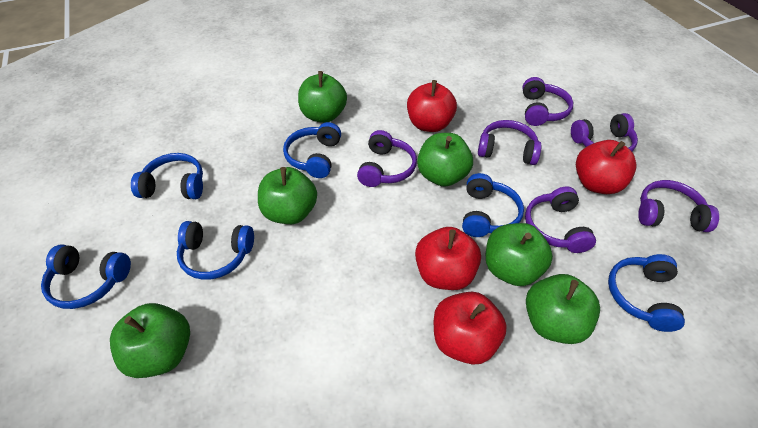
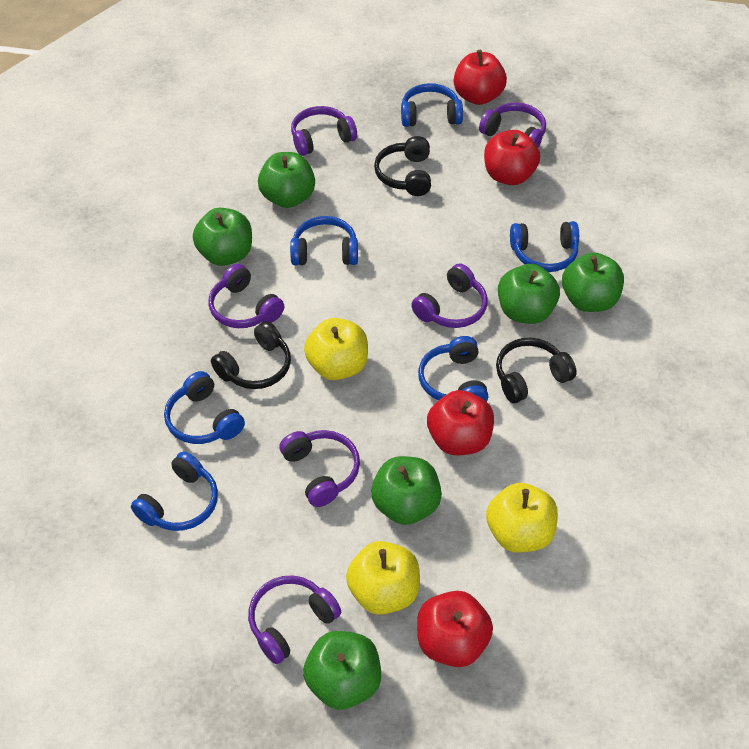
black headphones: 0 -> 3
yellow apple: 0 -> 3

